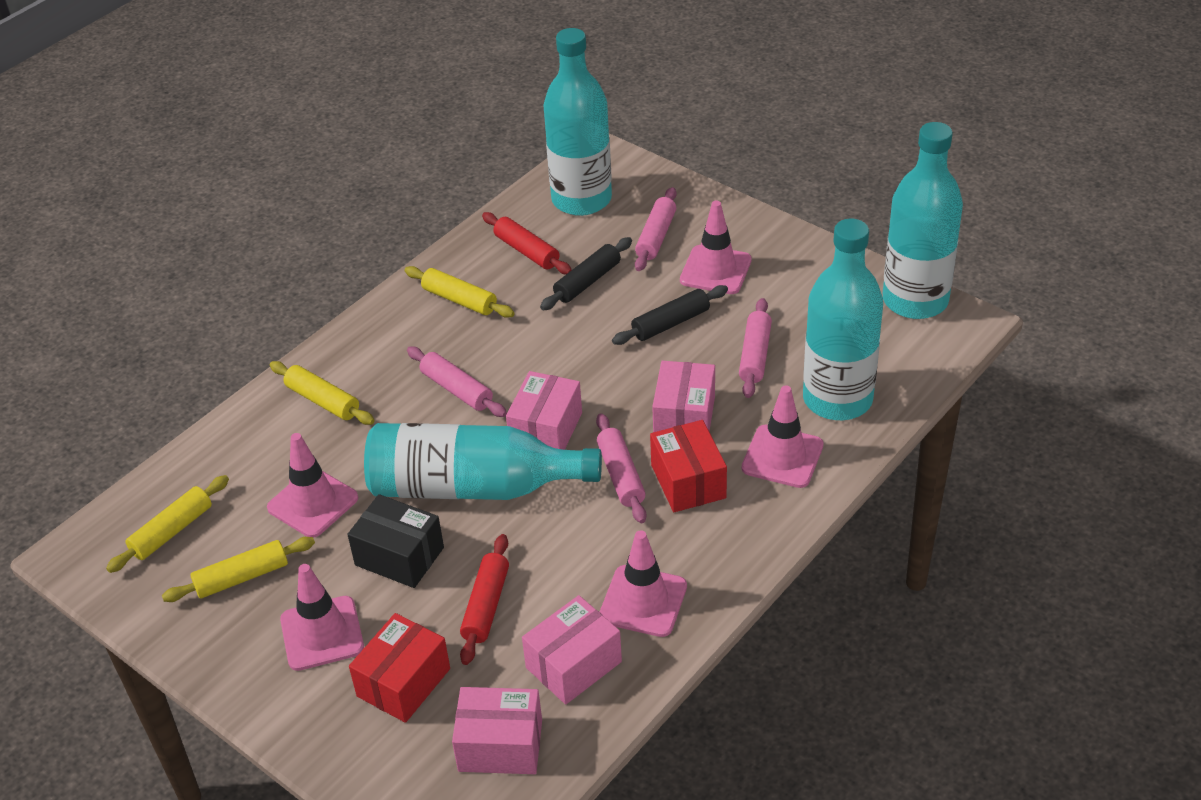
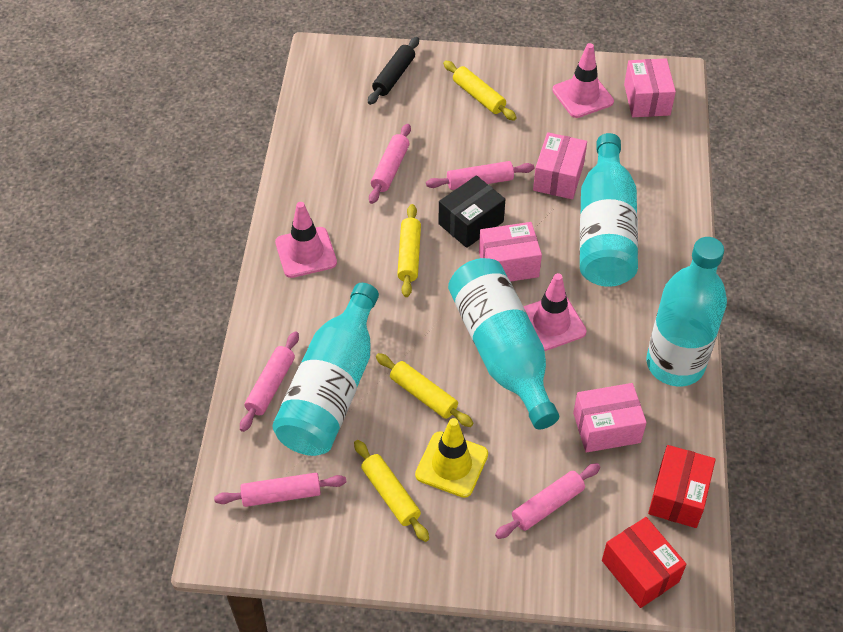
black rolling pin: 2 -> 1
pink rolling pin: 4 -> 5
pink traffic cone: 5 -> 3
red rolling pin: 2 -> 0
yellow traffic cone: 0 -> 1

